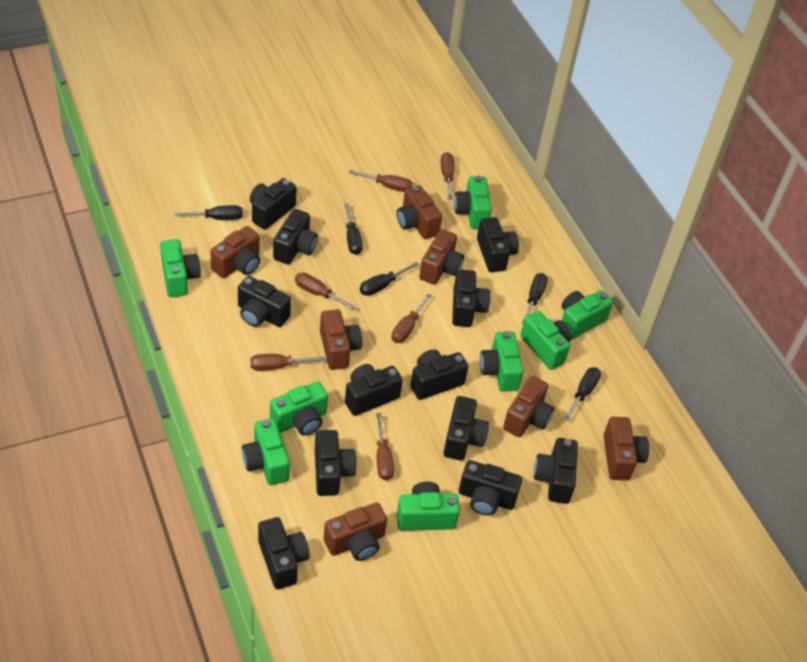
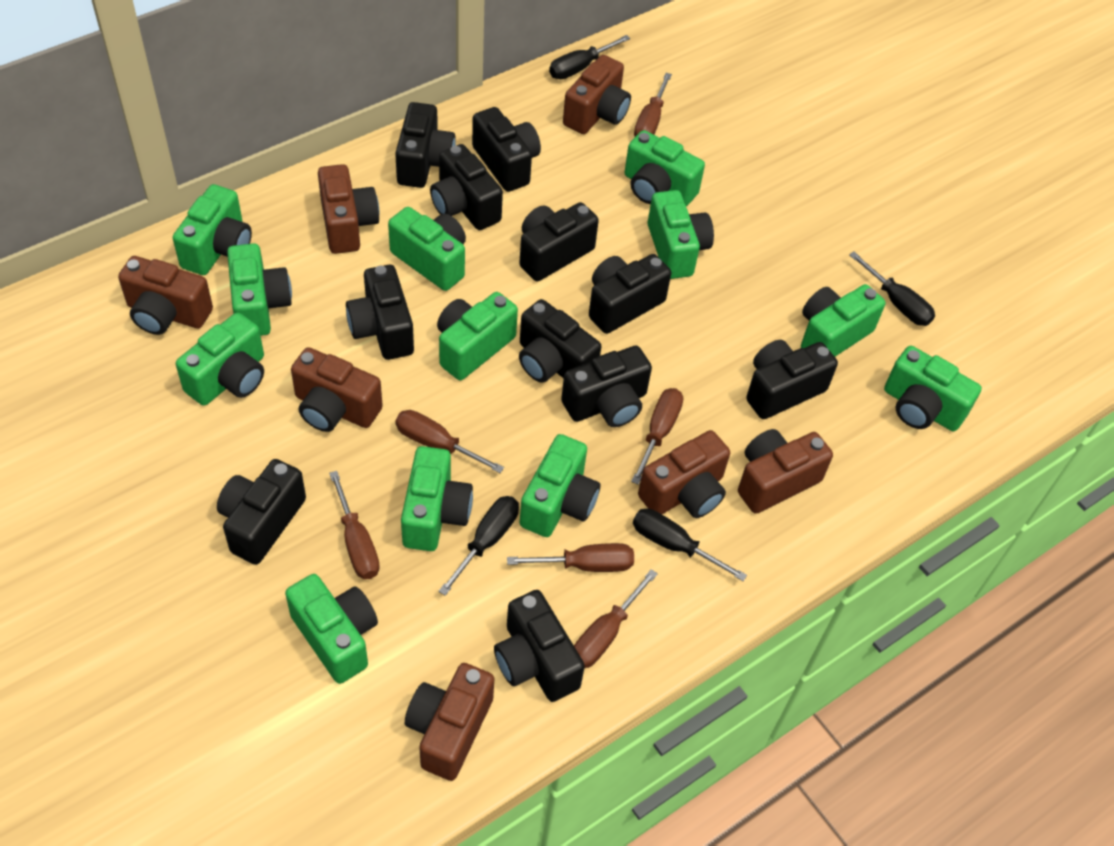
black camera: 12 -> 11
black screwdriver: 5 -> 4
green camera: 8 -> 12

